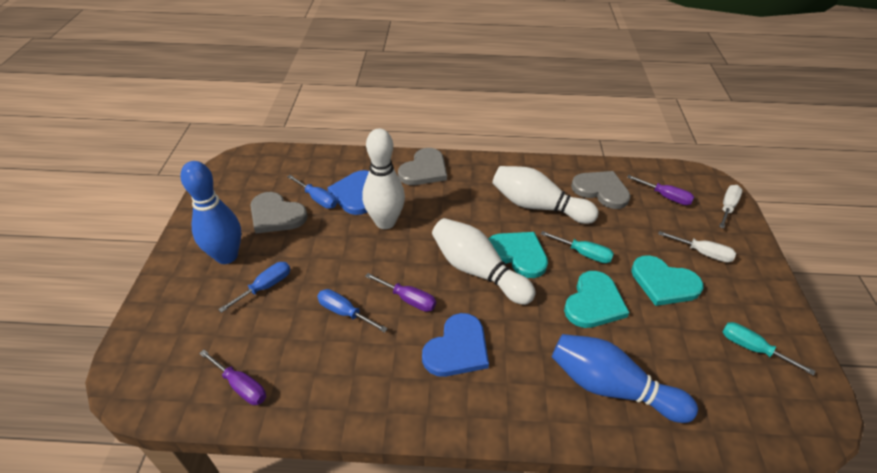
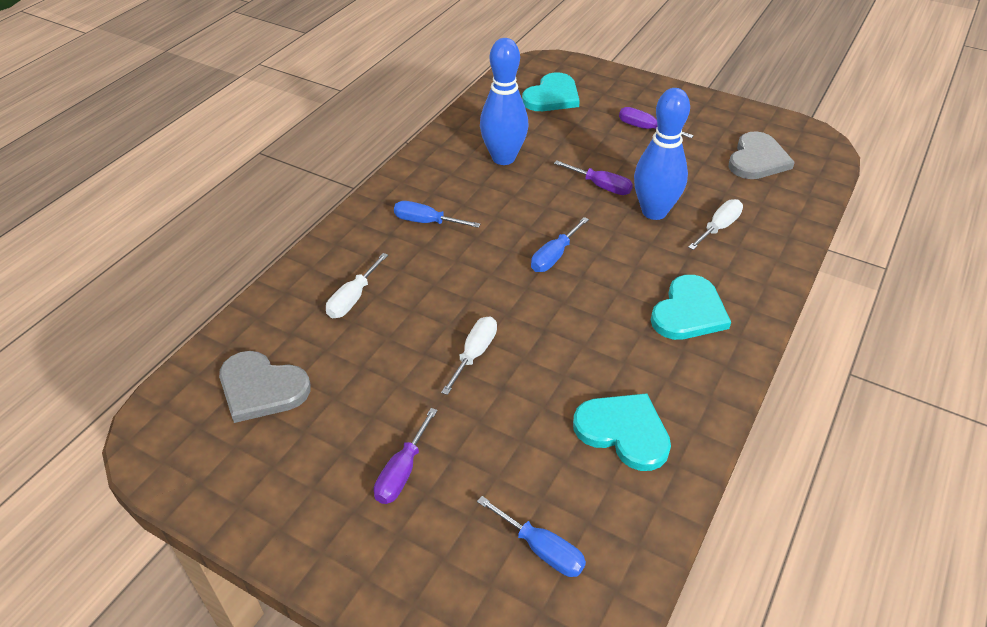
blue heart: 2 -> 0
grey heart: 3 -> 2
turquoise screwdriver: 2 -> 0
white bowling pin: 3 -> 0
white screwdriver: 2 -> 3

